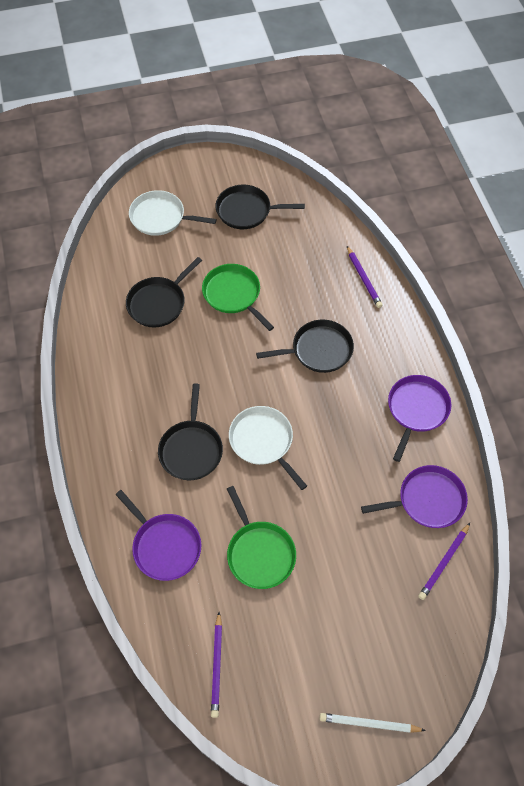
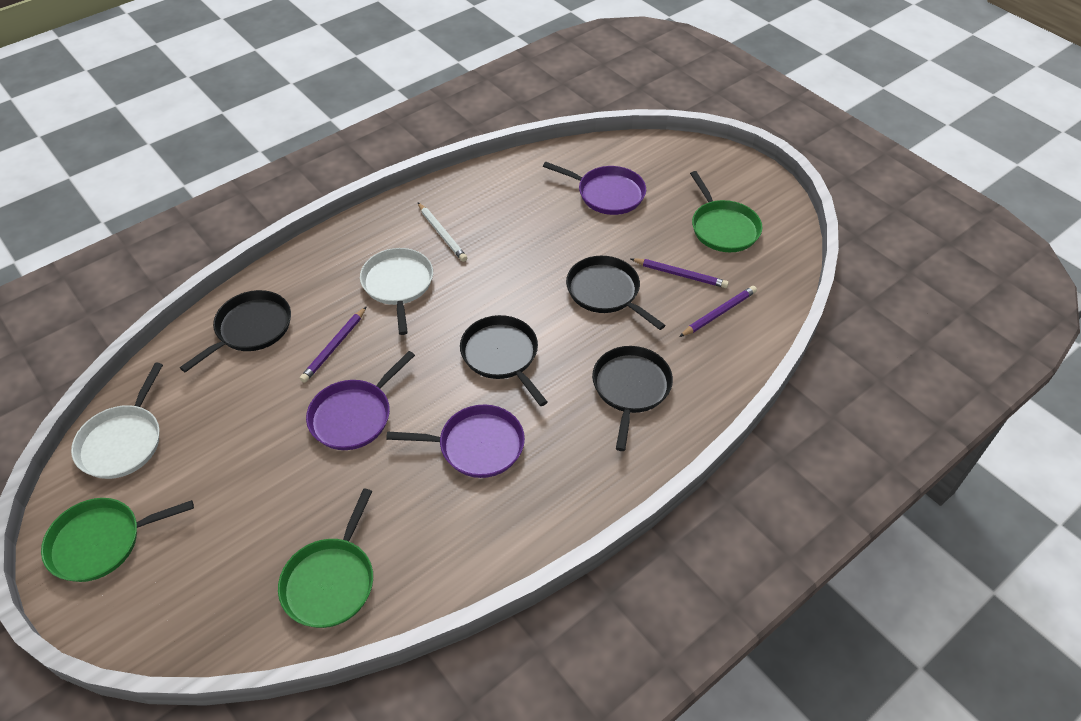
green pan: 2 -> 3

